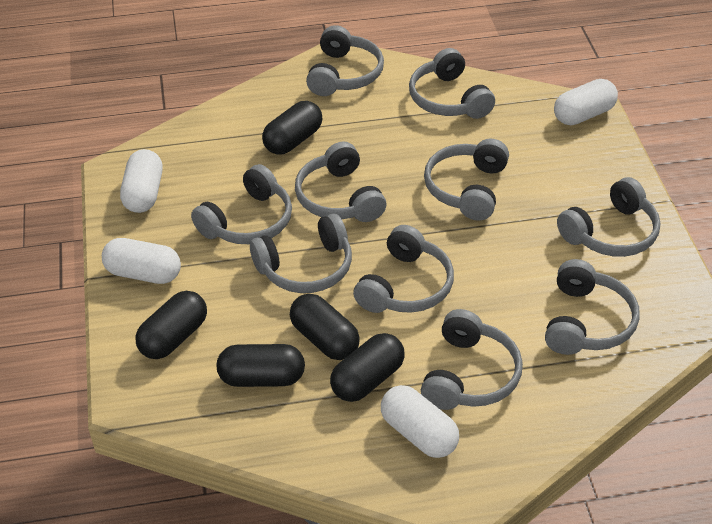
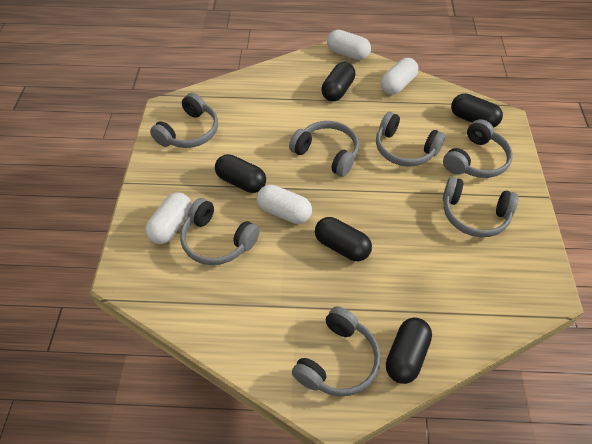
grey headphones: 10 -> 7

